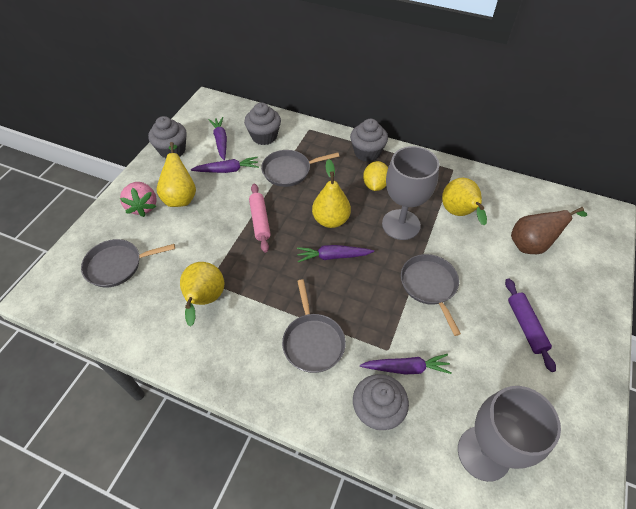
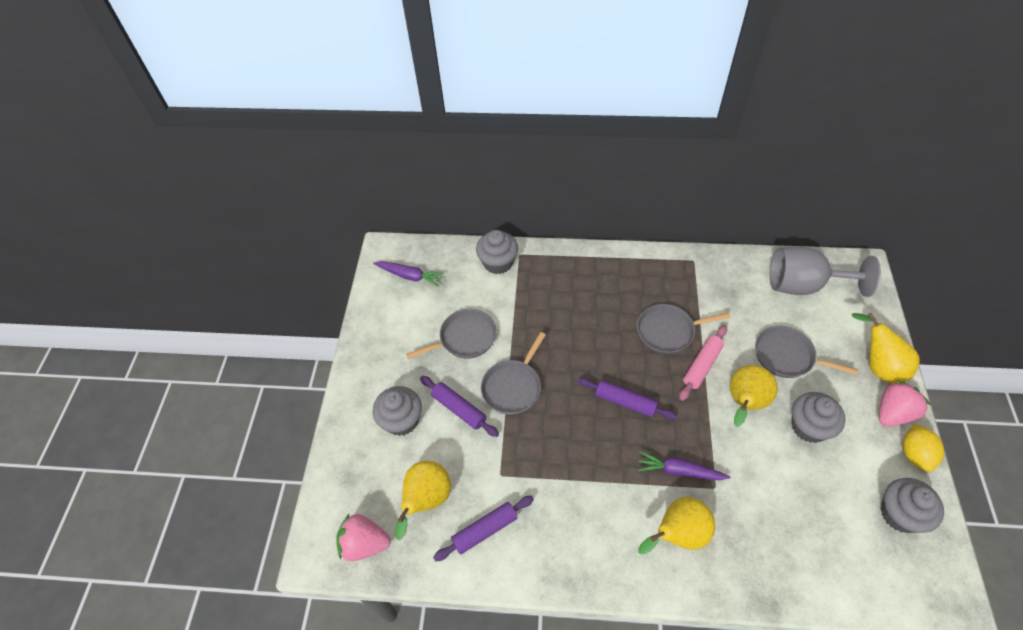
brown pear: 1 -> 0
grey goblet: 2 -> 1
pink strawberry: 1 -> 2
purple carrot: 4 -> 2
purple rolling pin: 1 -> 3

